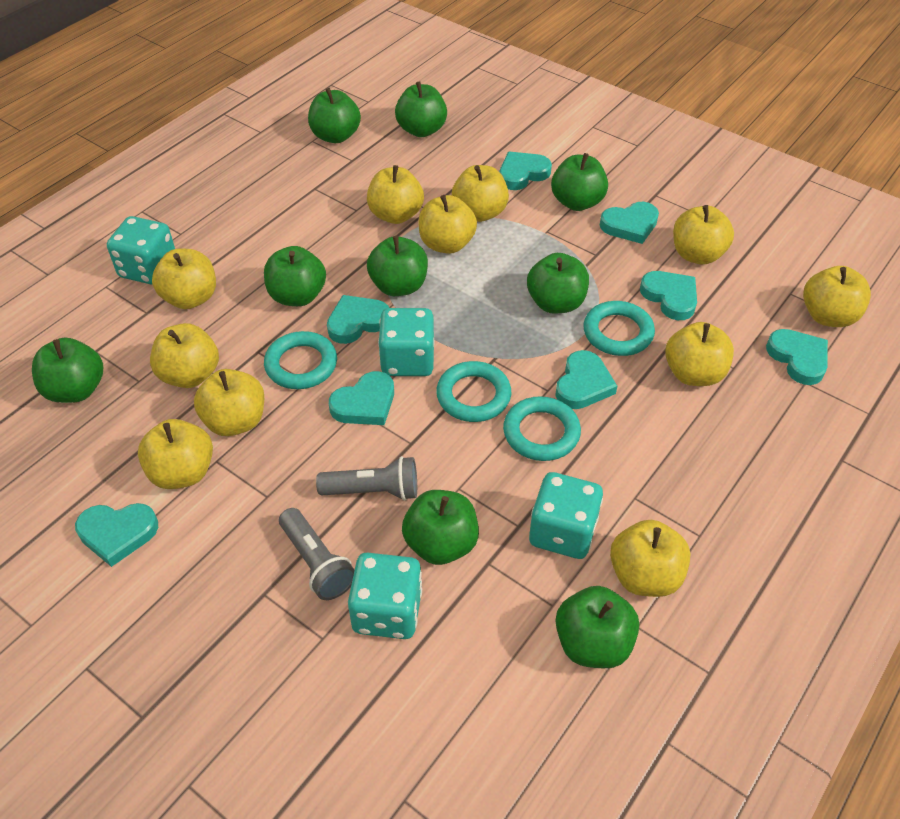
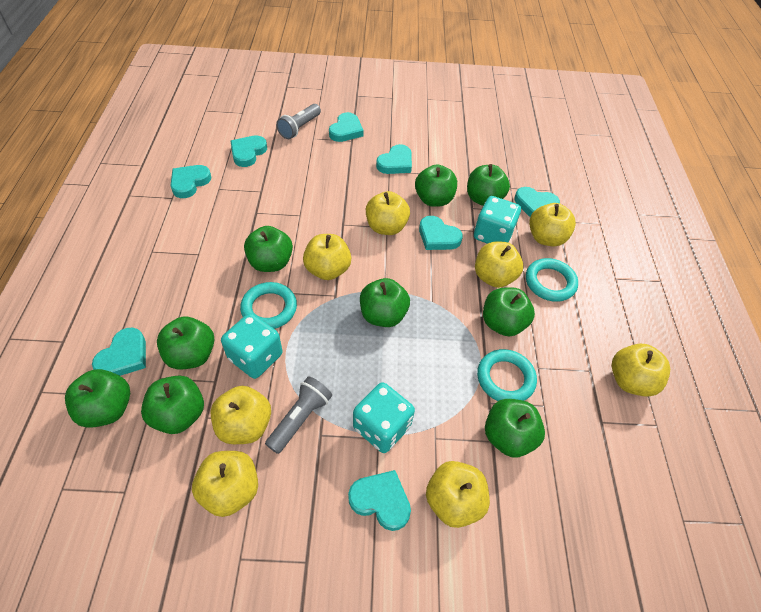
turquoise dice: 4 -> 3
turquoise ring: 4 -> 3
yellow apple: 11 -> 8

